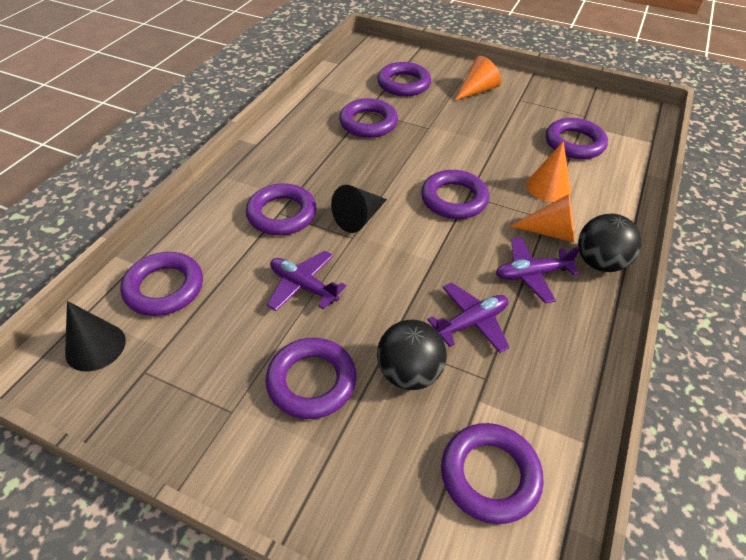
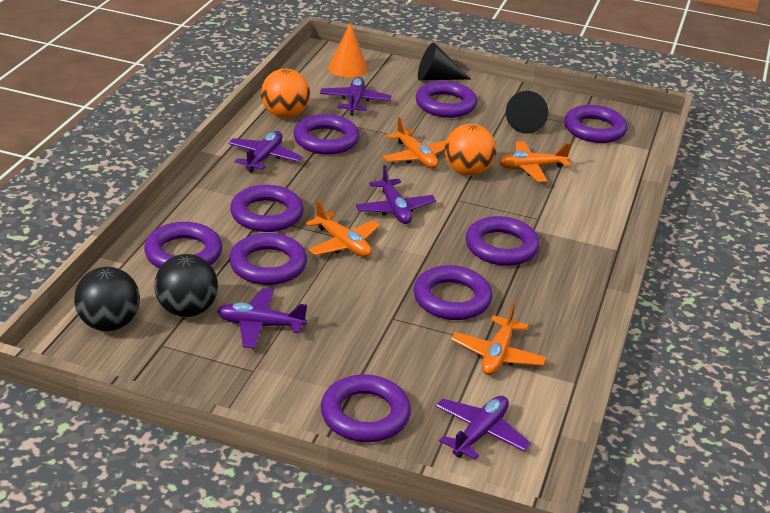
orange ball: 0 -> 2
orange cone: 3 -> 1
orange plane: 0 -> 4
purple plane: 3 -> 5
purple ring: 8 -> 9

